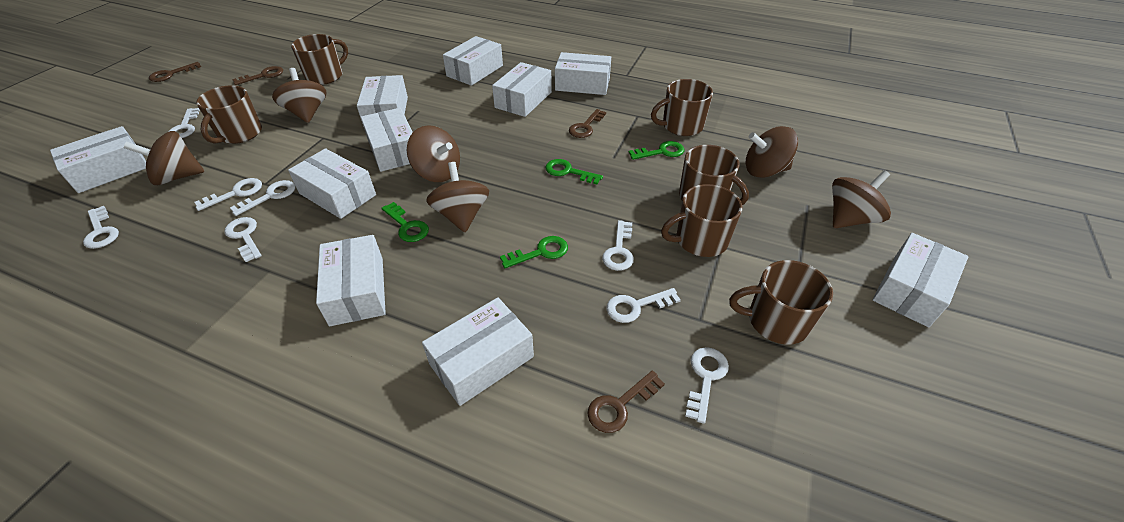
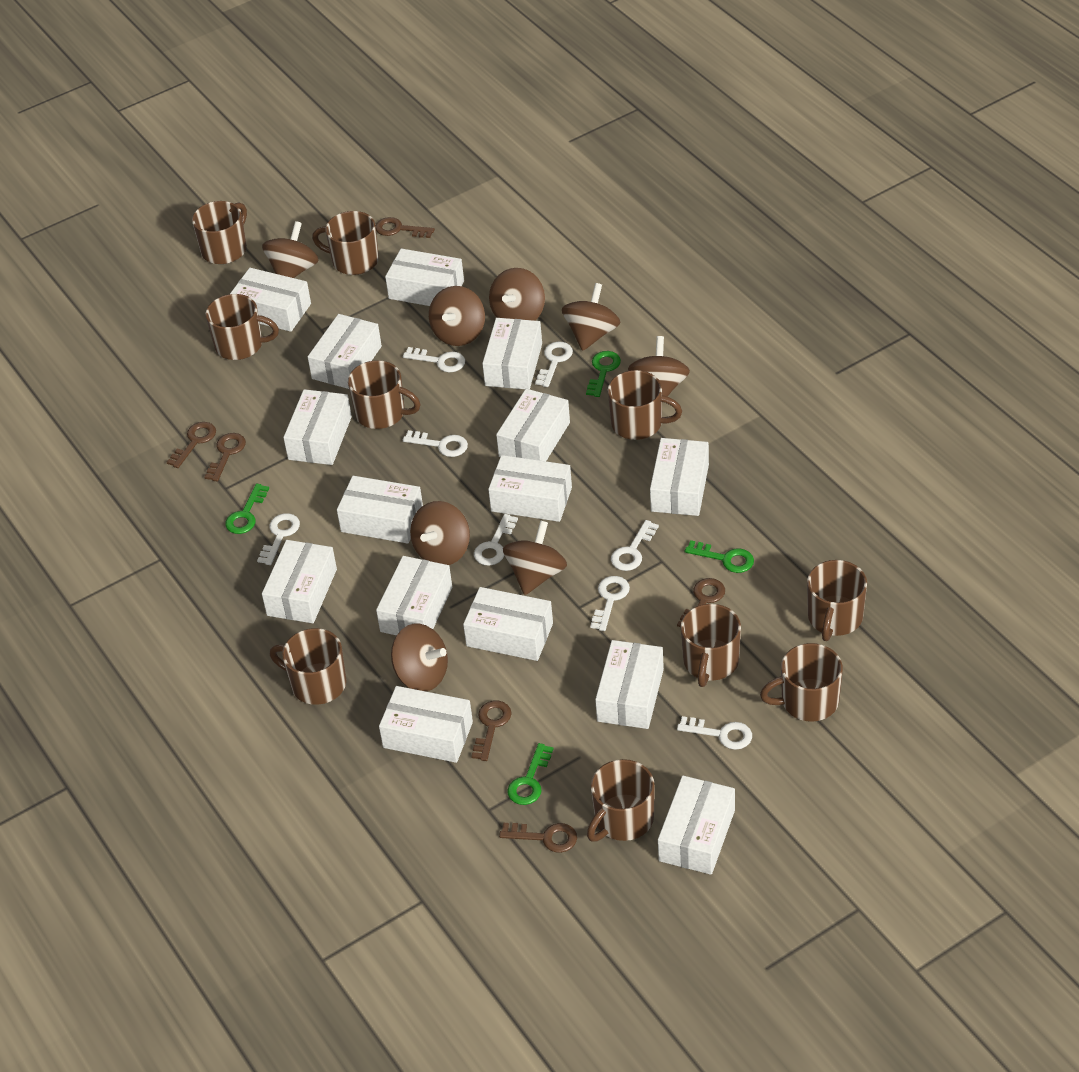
brown key: 4 -> 6
brown mug: 6 -> 10
brown spinning top: 6 -> 8
white box: 10 -> 15

